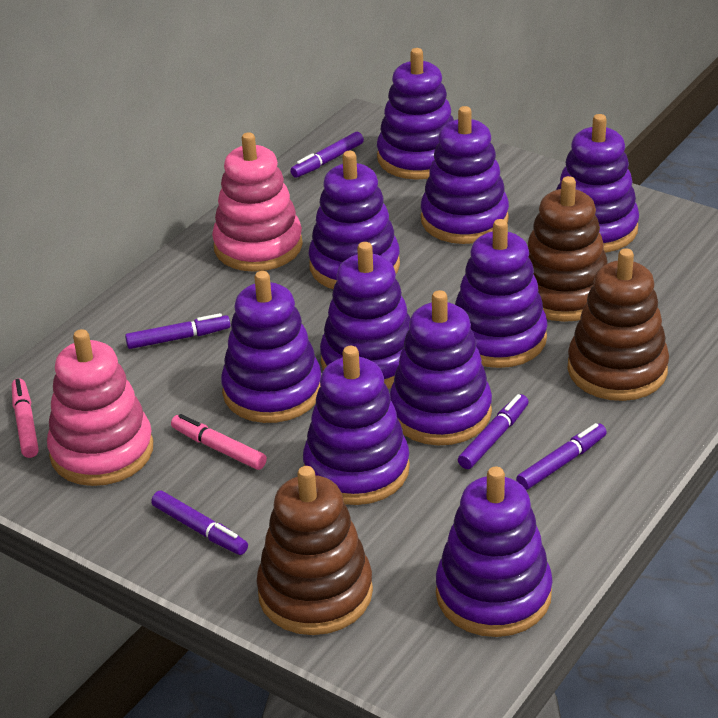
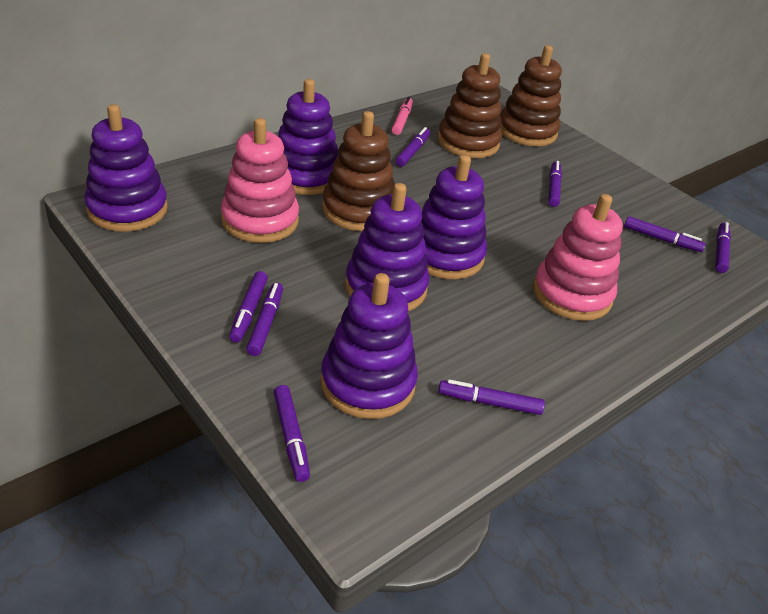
pink marker: 2 -> 1
purple marker: 5 -> 8
purple stacking toy: 10 -> 5

